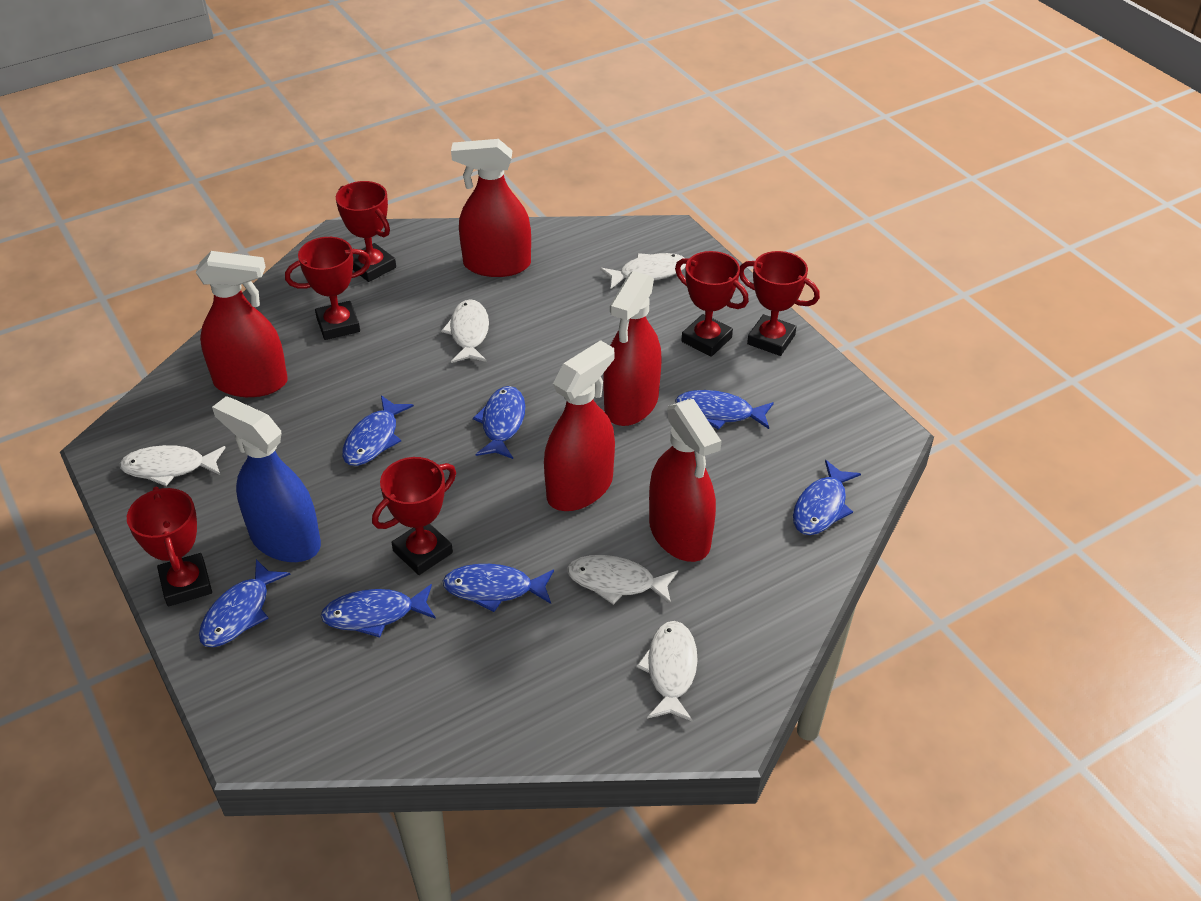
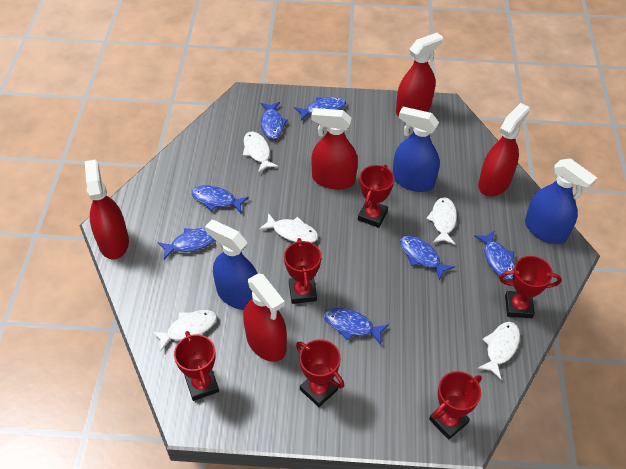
blue spray bottle: 1 -> 3

